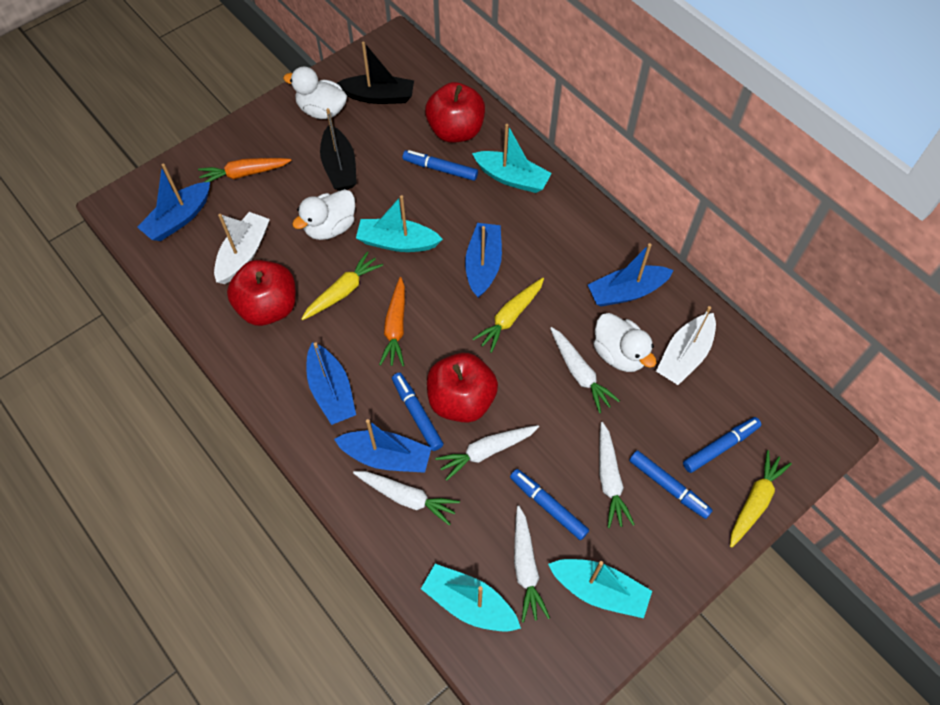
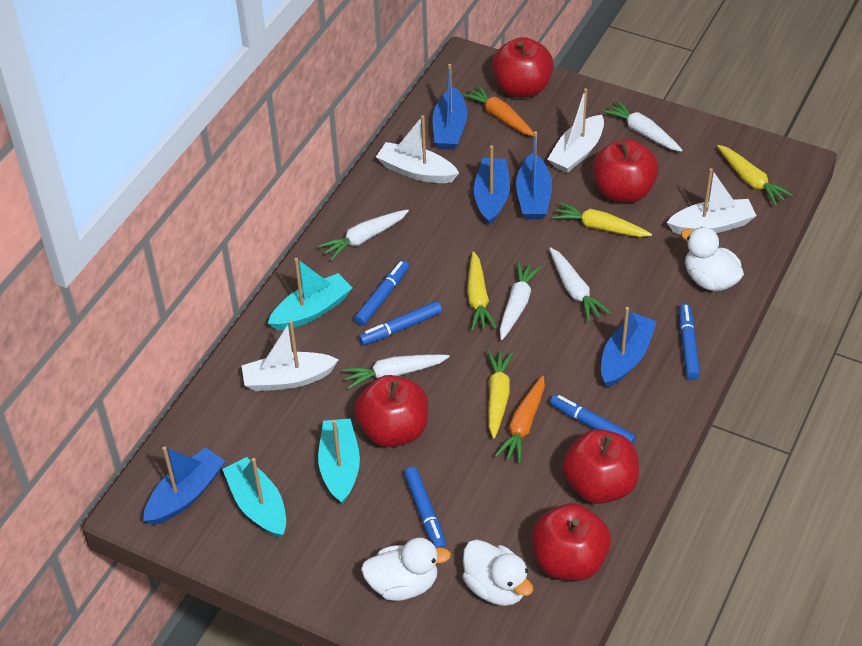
black boat: 2 -> 0
red apple: 3 -> 5
turquoise boat: 4 -> 3
white boat: 2 -> 4
yellow carrot: 3 -> 4

